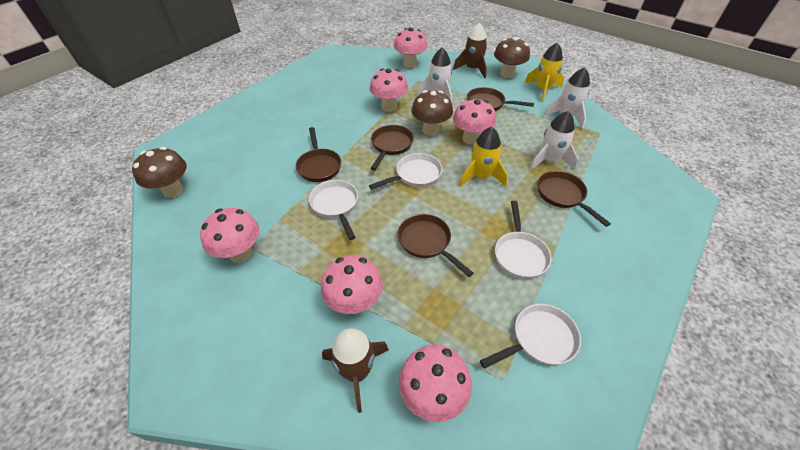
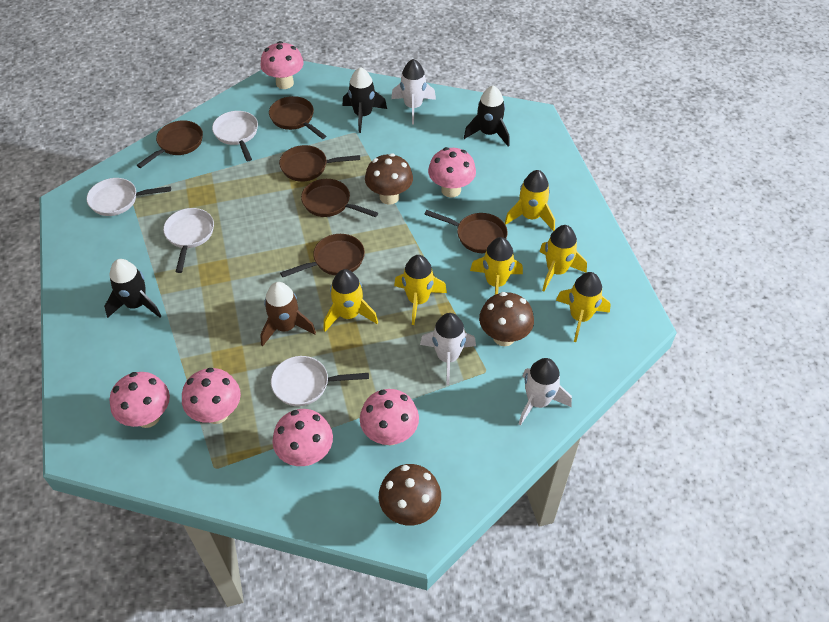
black rocket: 0 -> 3
brown pan: 5 -> 6
brown rocket: 2 -> 1
yellow rocket: 2 -> 6

